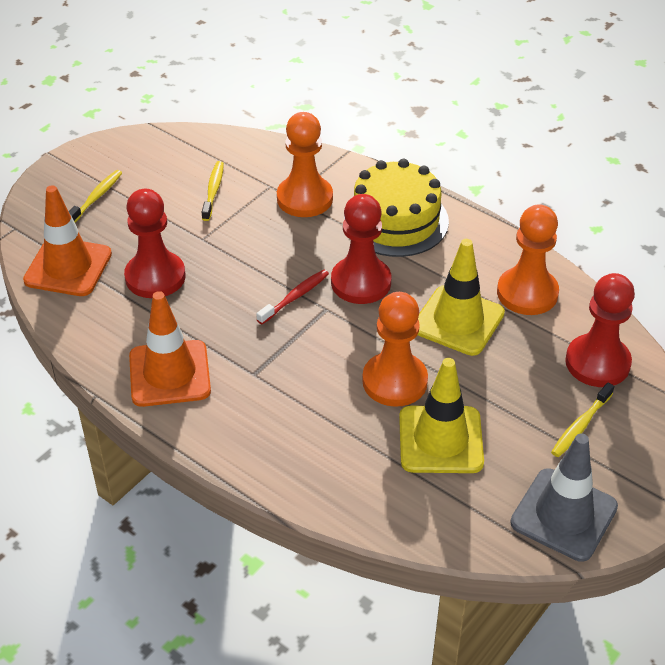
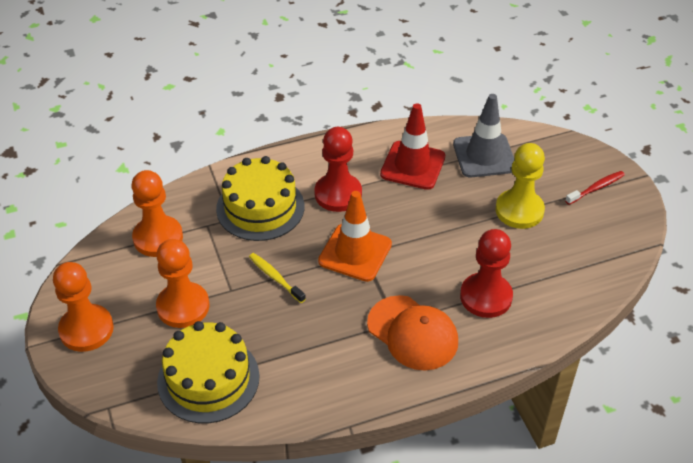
orange cap: 0 -> 1
orange traffic cone: 2 -> 1
red pawn: 3 -> 2
red traffic cone: 0 -> 1
yellow cake: 1 -> 2
yellow pawn: 0 -> 1
yellow toothbrush: 3 -> 1
yellow traffic cone: 2 -> 0

